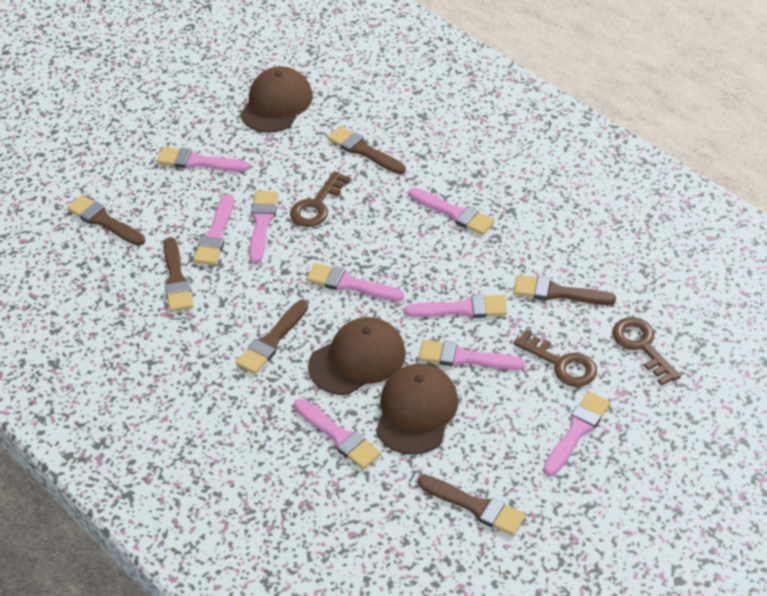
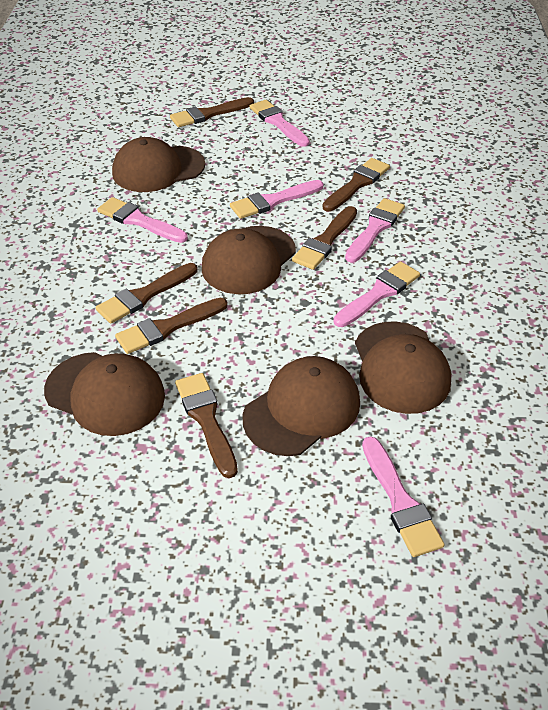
brown cap: 3 -> 5
brown key: 3 -> 0
pink brush: 9 -> 6

